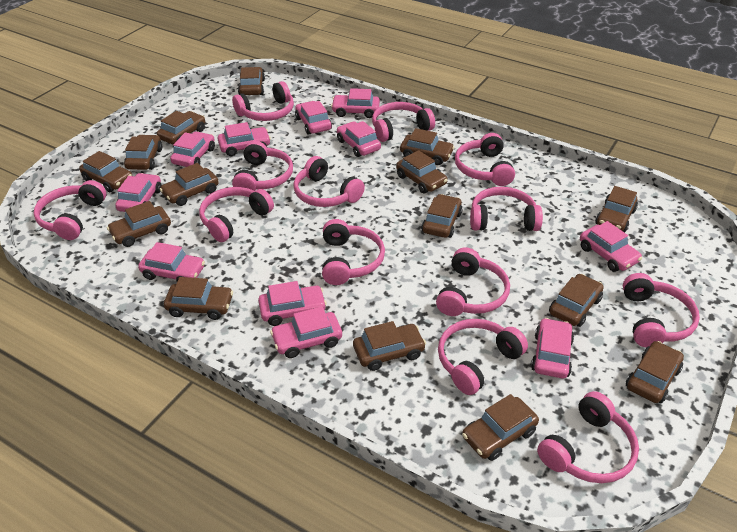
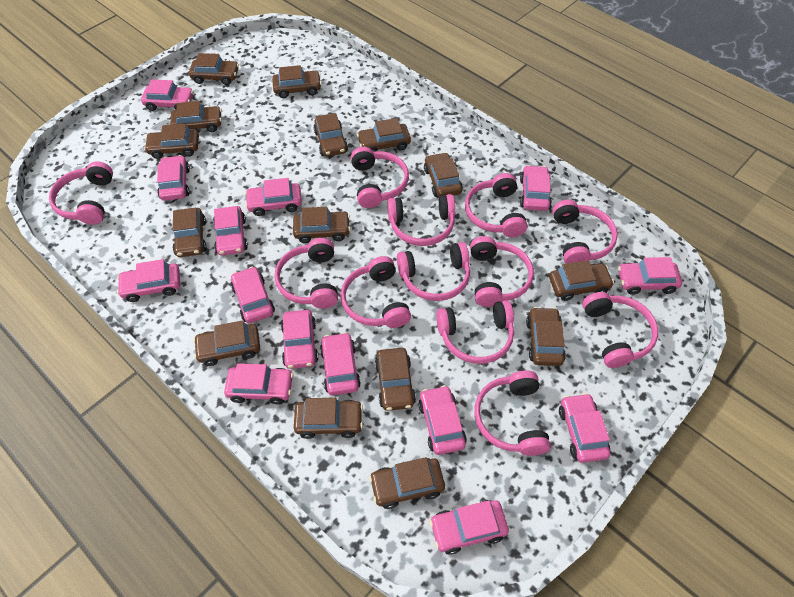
pink car: 11 -> 14
pink headphones: 13 -> 12

